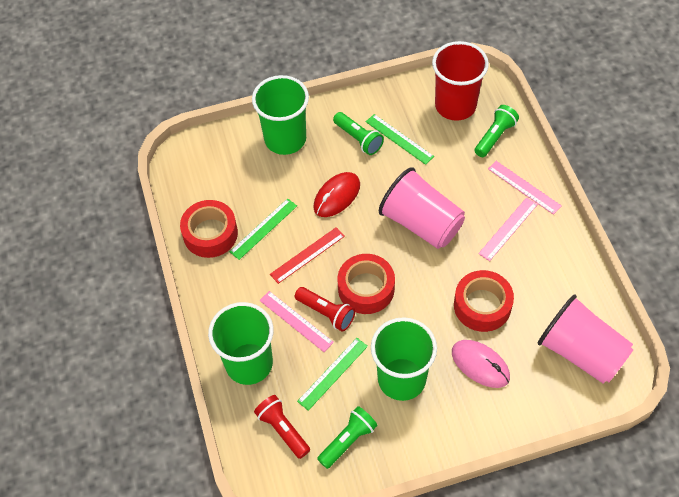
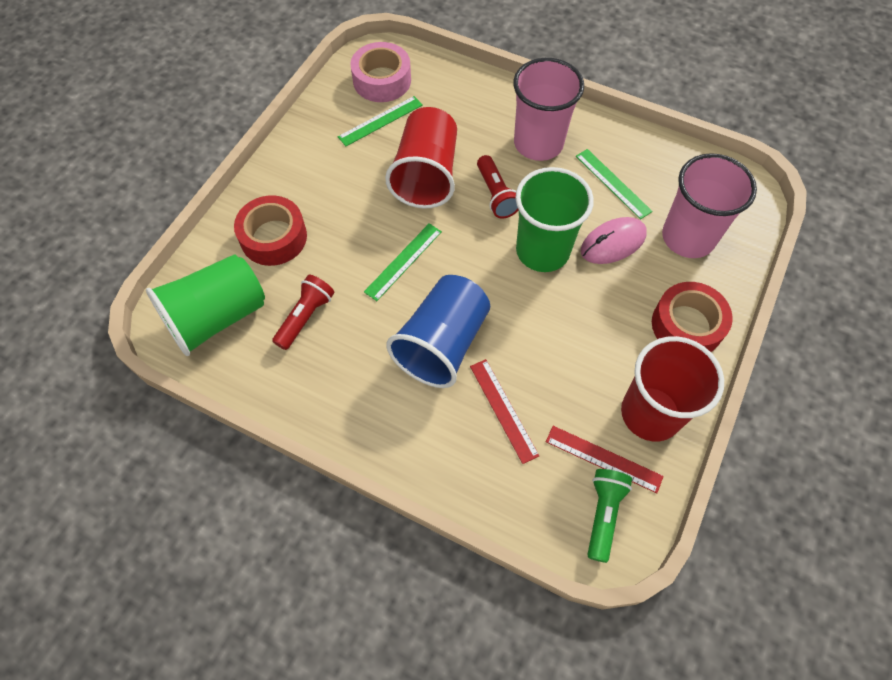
blue cup: 0 -> 1
green cup: 3 -> 2
green flashlight: 3 -> 1
pink ruler: 3 -> 0
pink tape: 0 -> 1
red cup: 1 -> 2
red mouse: 1 -> 0
red ruler: 1 -> 2
red tape: 3 -> 2

